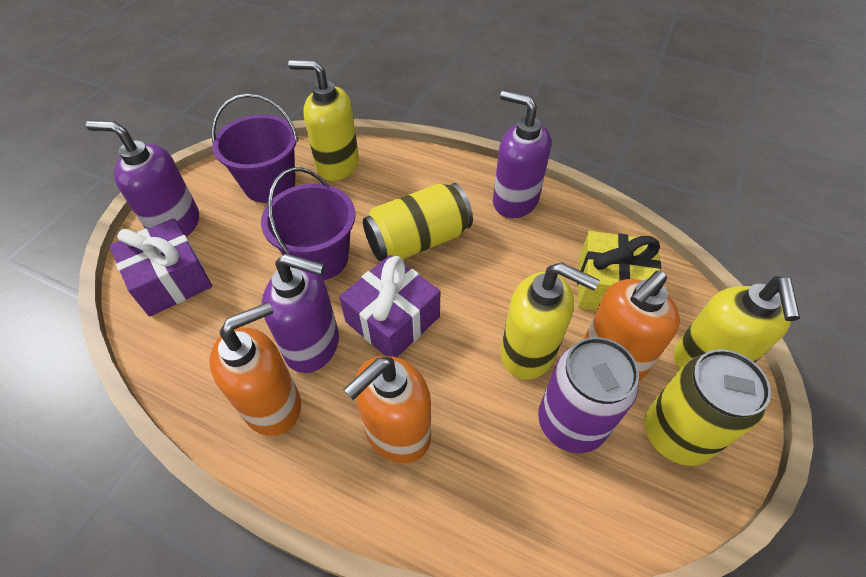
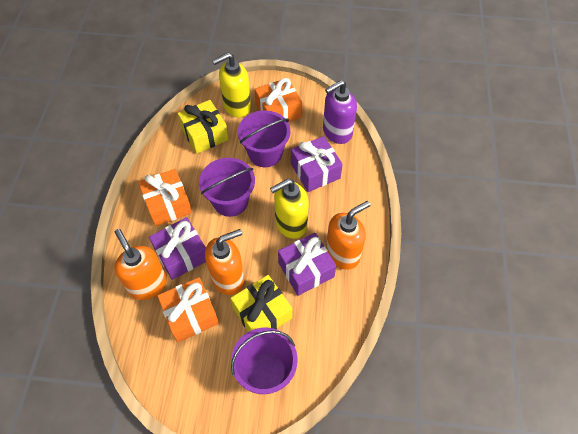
orange gift: 0 -> 3
purple bucket: 2 -> 3
purple can: 1 -> 0
purple gift: 2 -> 3
purple soap dispenser: 3 -> 1
yellow can: 2 -> 0
yellow gift: 1 -> 2
yellow soap dispenser: 3 -> 2

